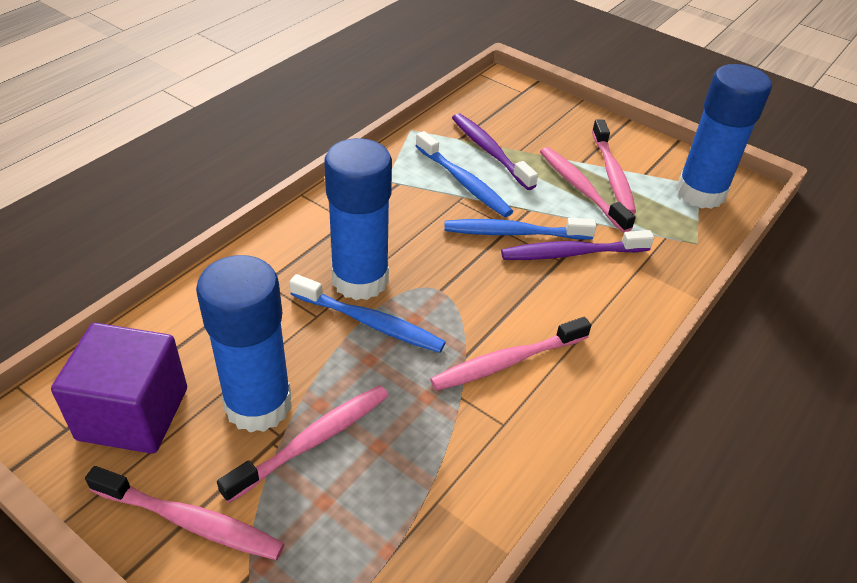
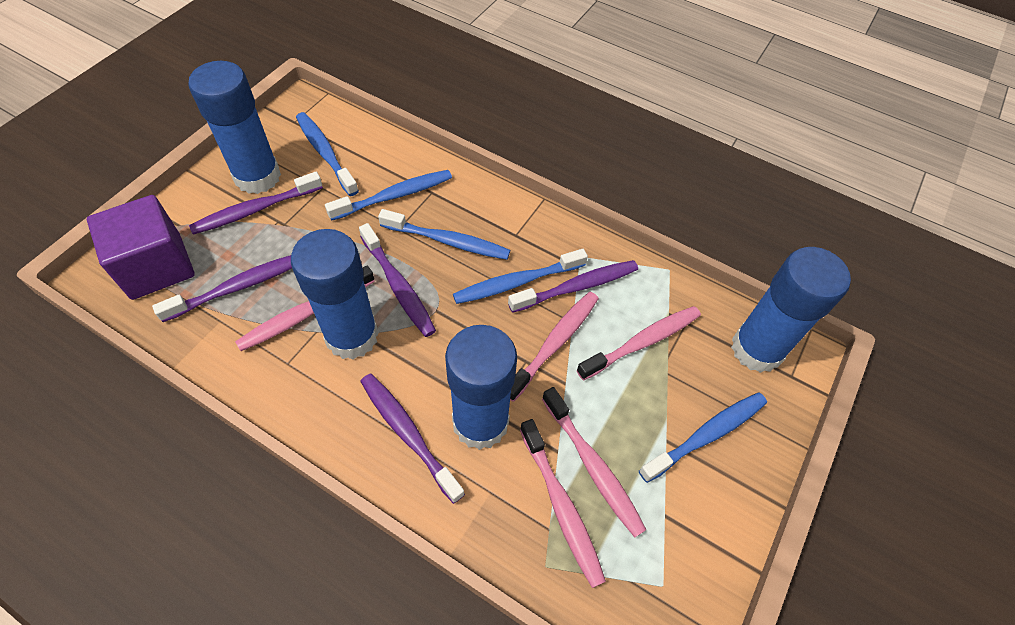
blue glue stick: 3 -> 4
blue toothbrush: 3 -> 5
purple toothbrush: 2 -> 5

